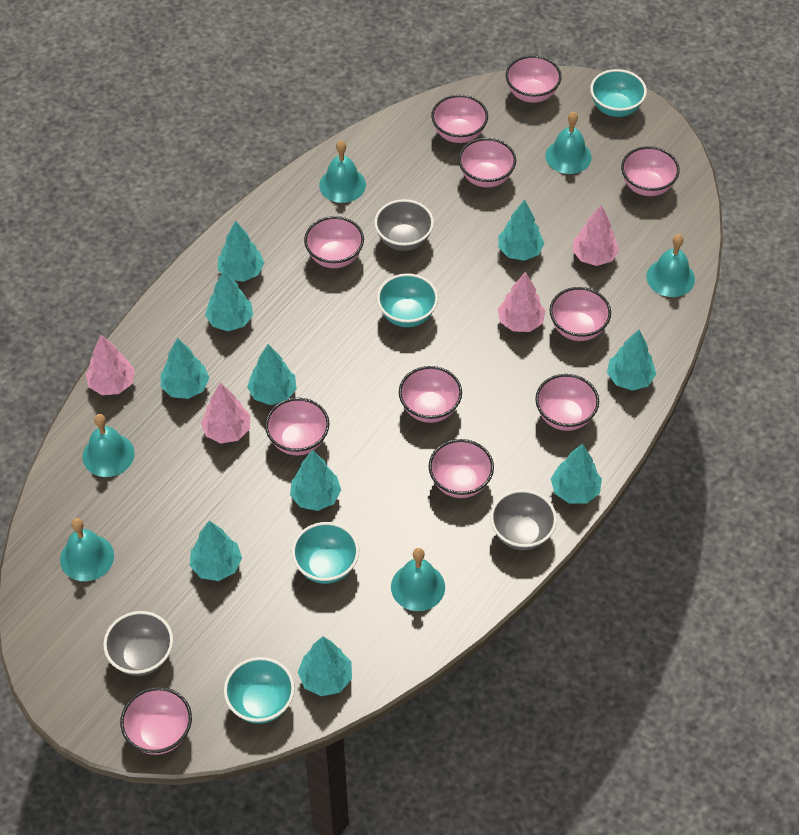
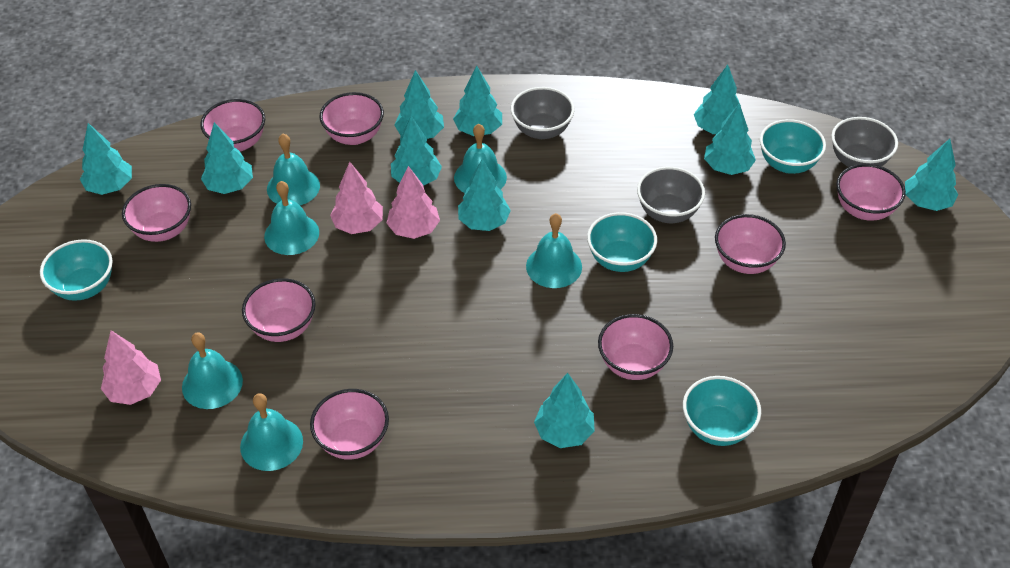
pink bowl: 11 -> 8
pink tree: 4 -> 3

